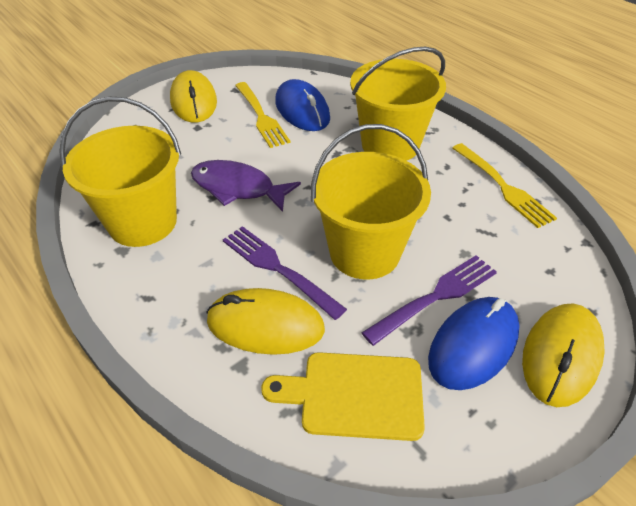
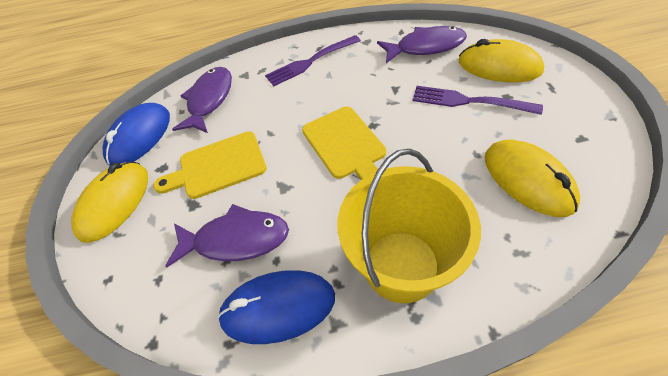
purple fish: 1 -> 3
yellow bucket: 3 -> 1
yellow cutting board: 1 -> 2
yellow fork: 2 -> 0

